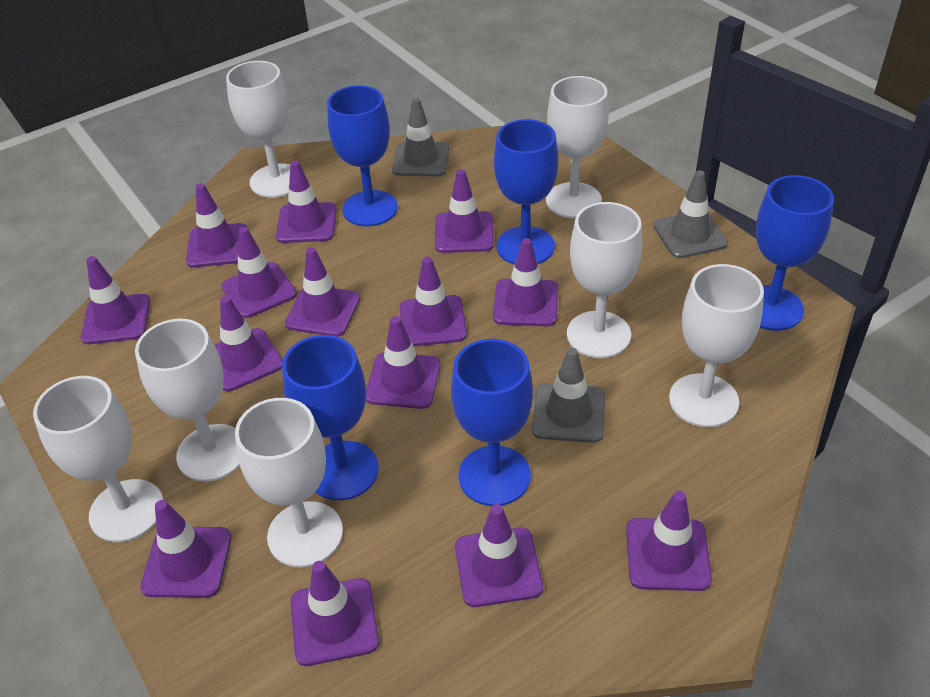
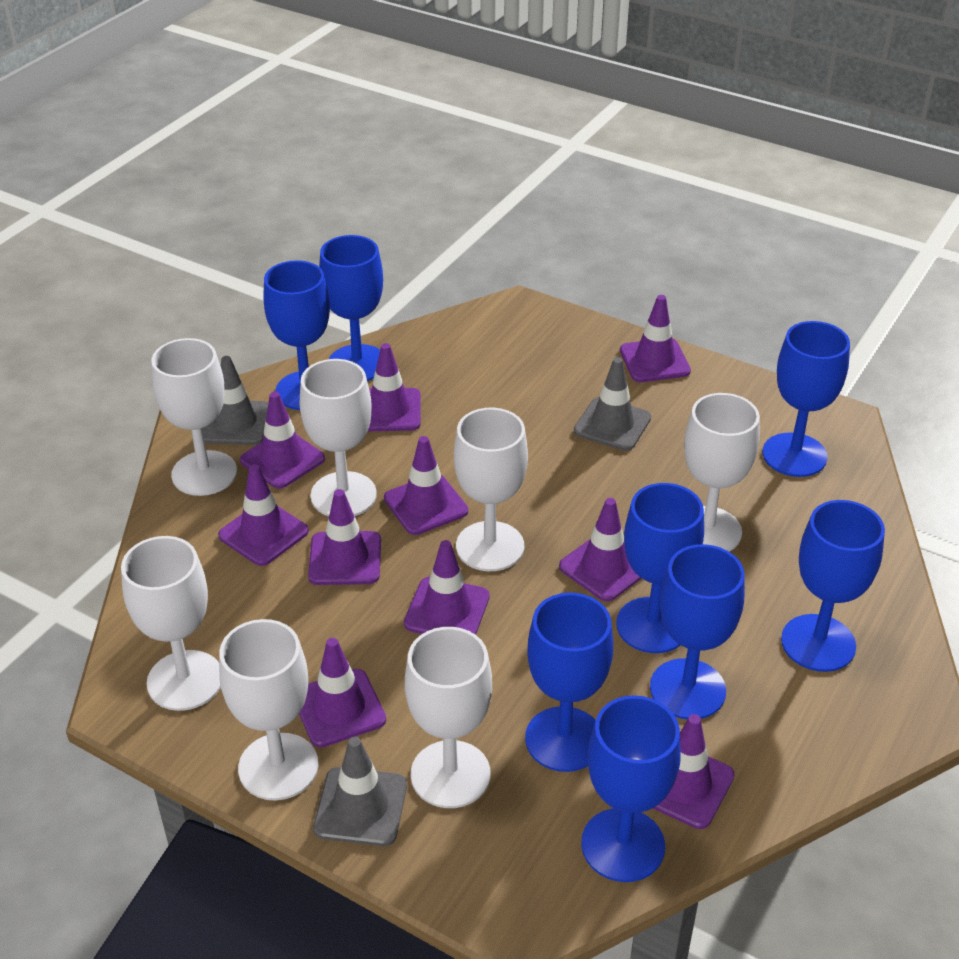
blue goblet: 5 -> 8
purple traffic cone: 14 -> 10

